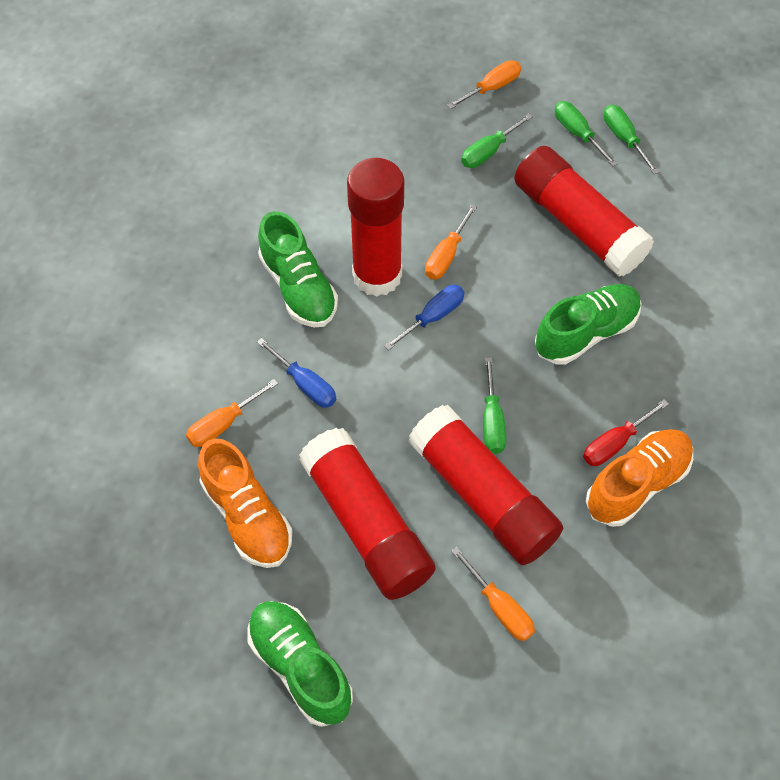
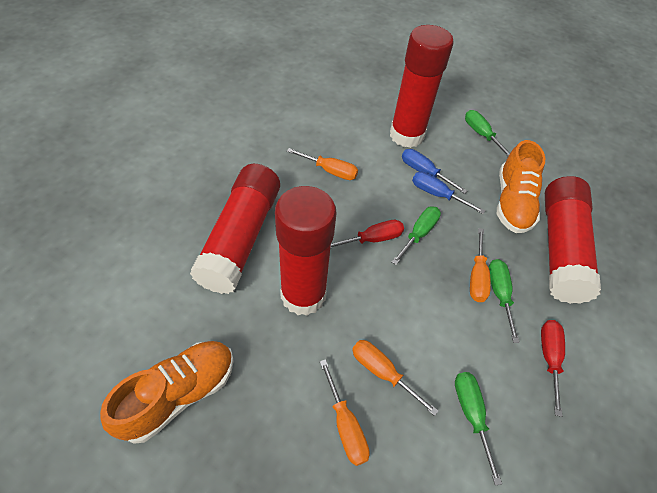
green shoe: 3 -> 0
red screwdriver: 1 -> 2

